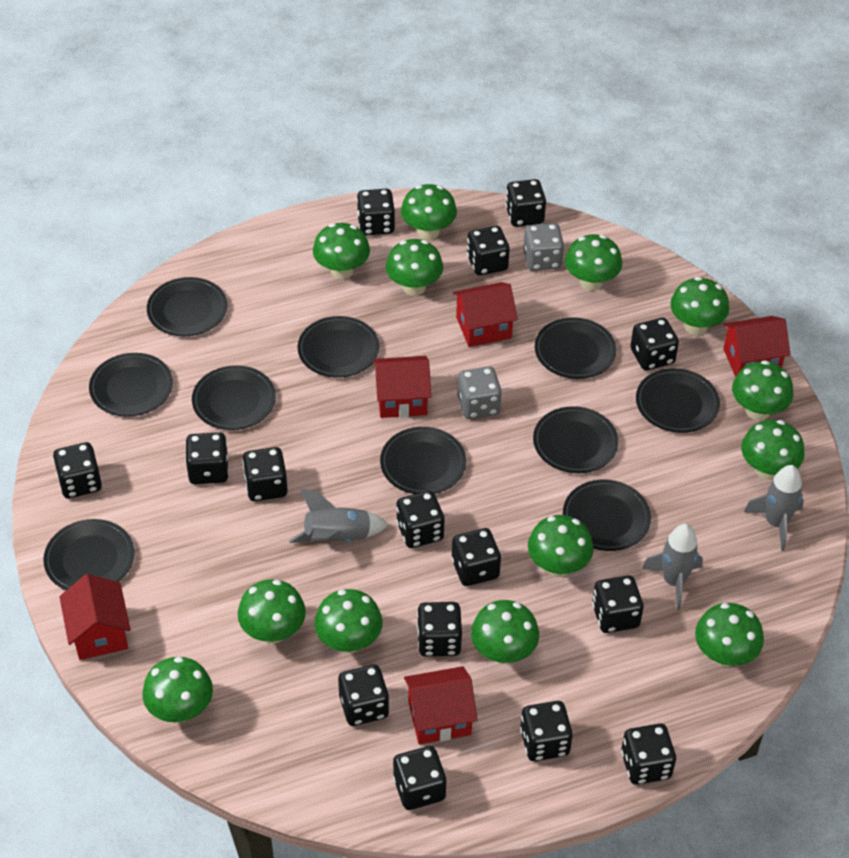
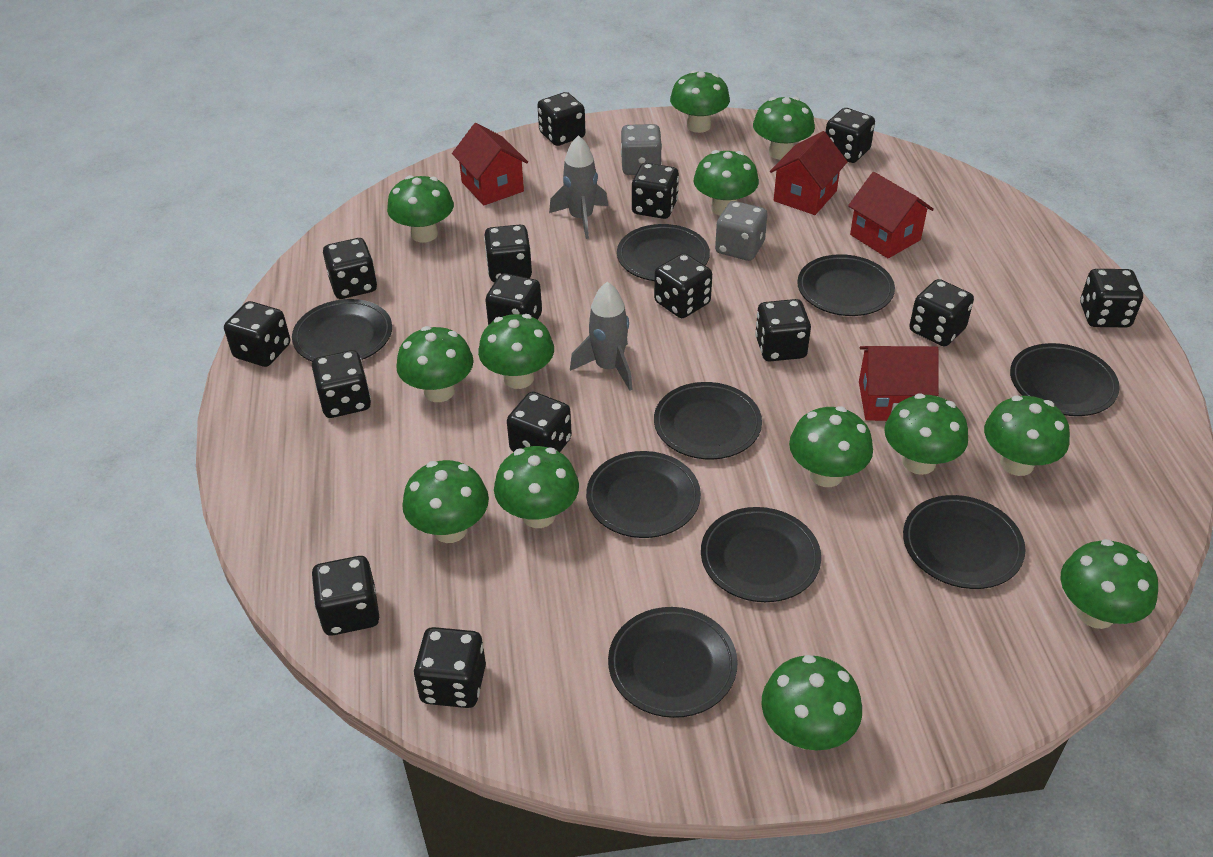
black plate: 10 -> 9
grey rocket: 3 -> 2
red house: 5 -> 4

